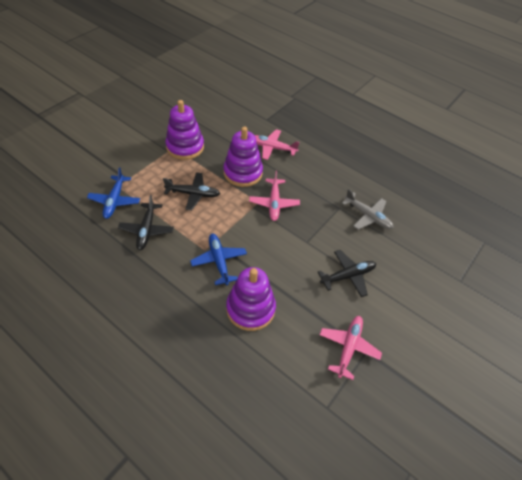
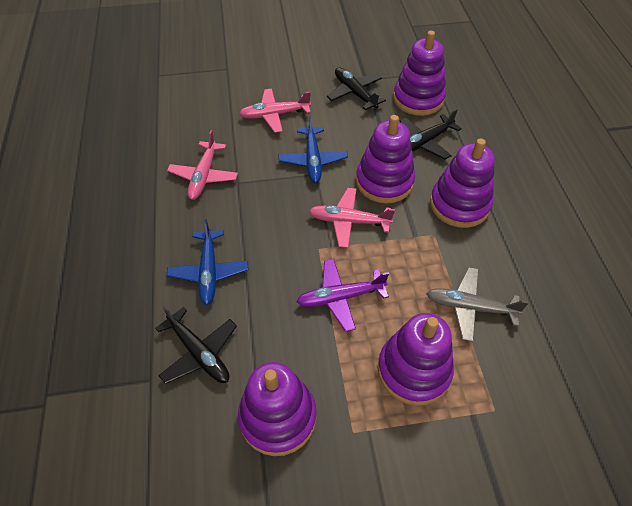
purple plane: 0 -> 1
purple stacking toy: 3 -> 5

